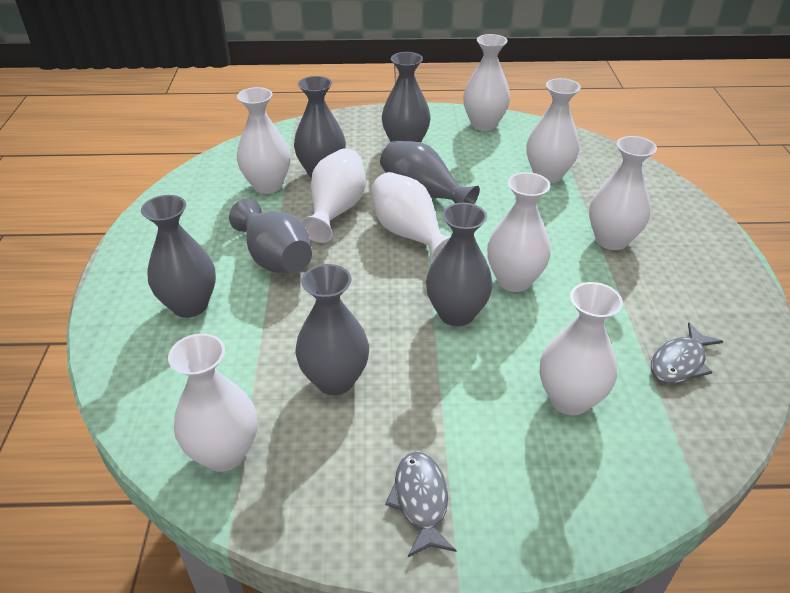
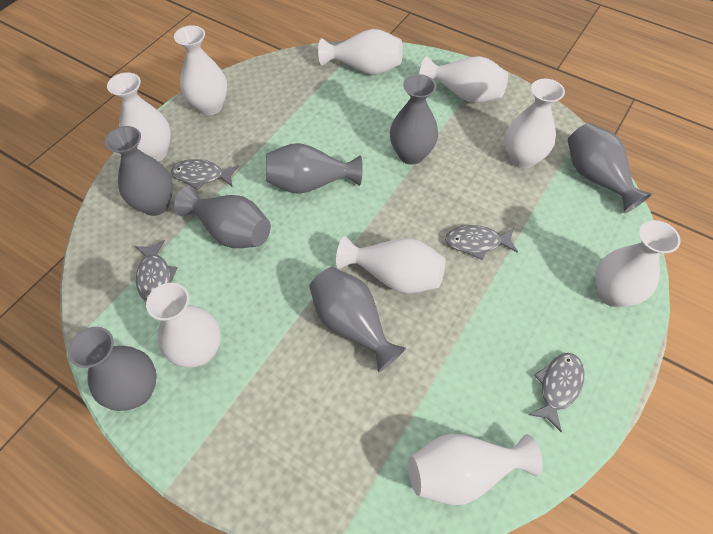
grey fish: 2 -> 4

